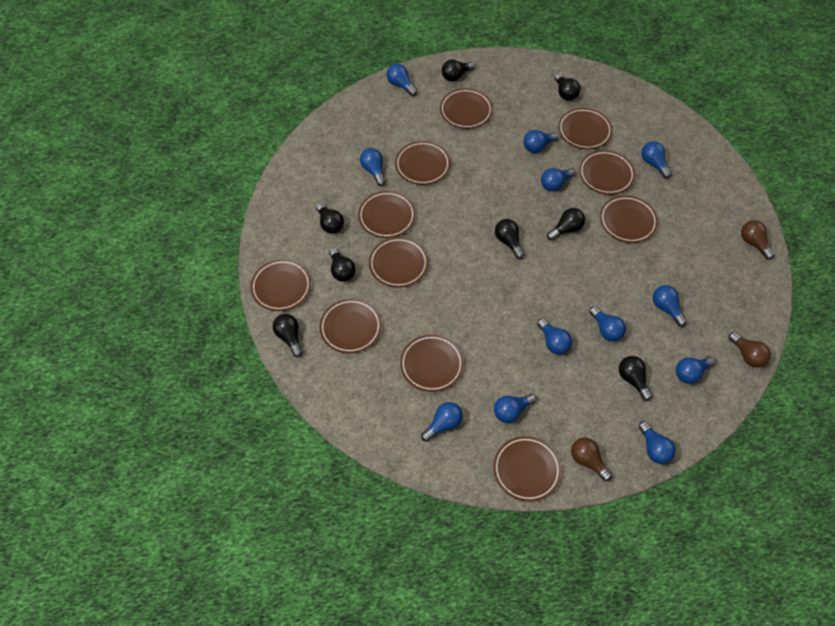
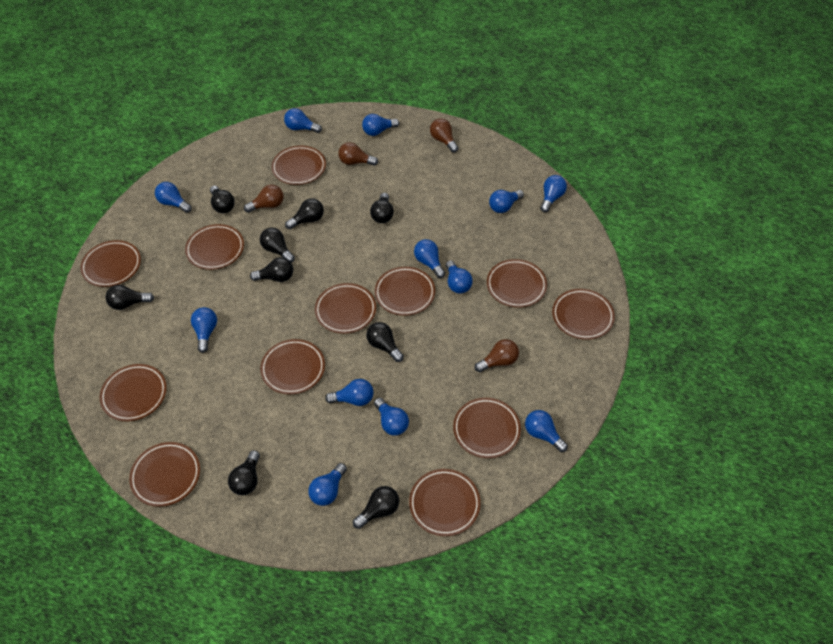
black light bulb: 8 -> 9
brown light bulb: 3 -> 4
brown plate: 11 -> 12

